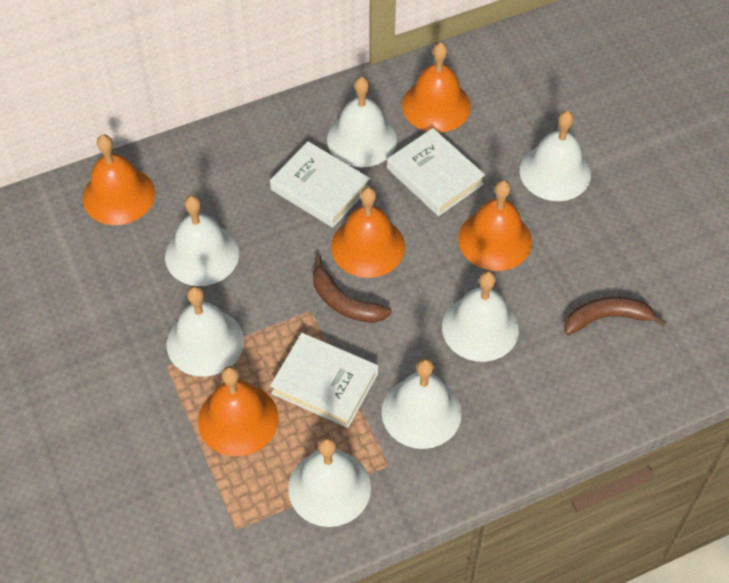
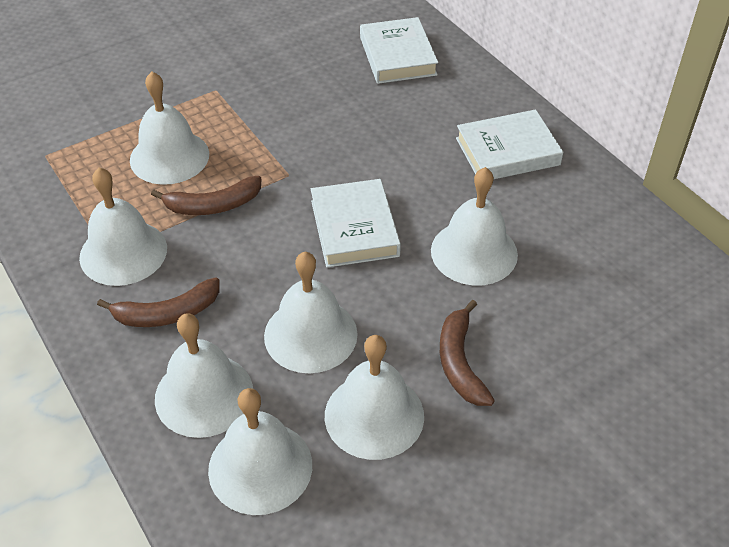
brown banana: 2 -> 3
orange bell: 5 -> 0

